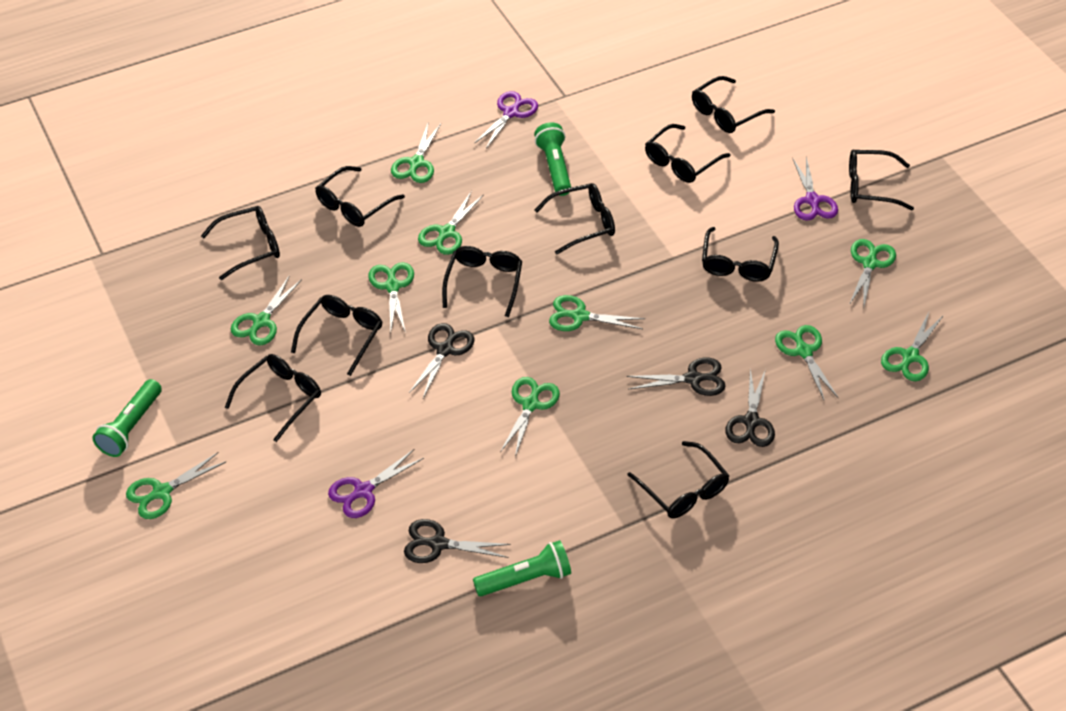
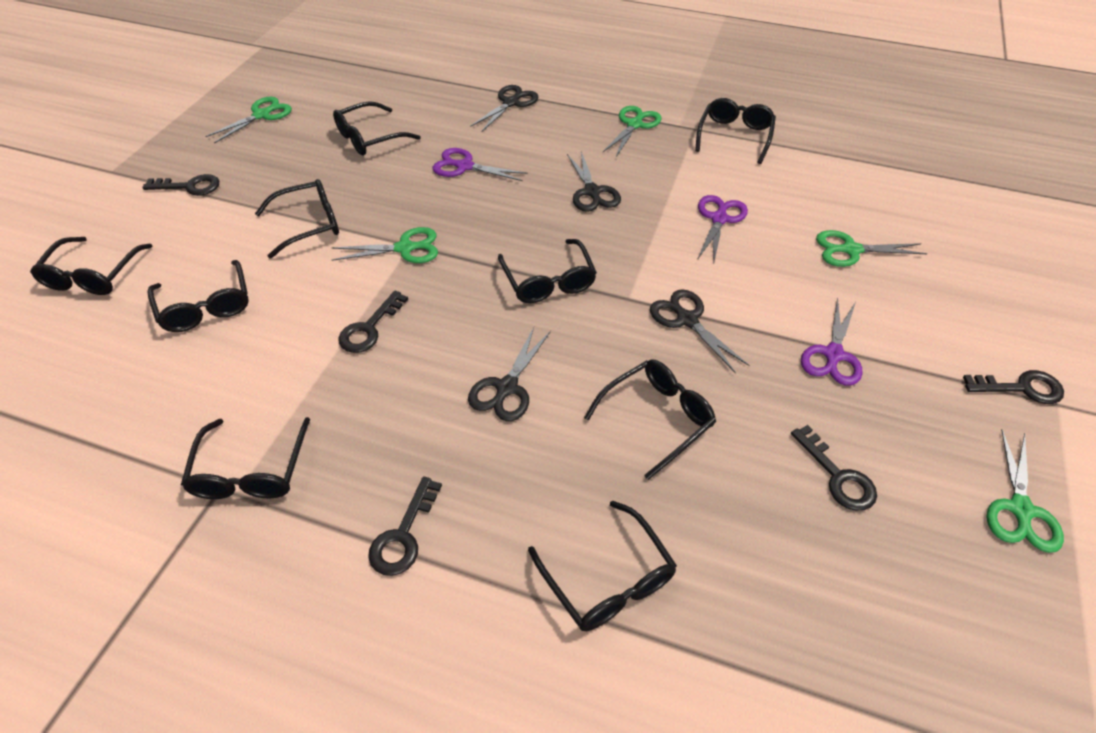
black glasses: 11 -> 9
black key: 0 -> 5
green flashlight: 3 -> 0
green scissors: 10 -> 5

